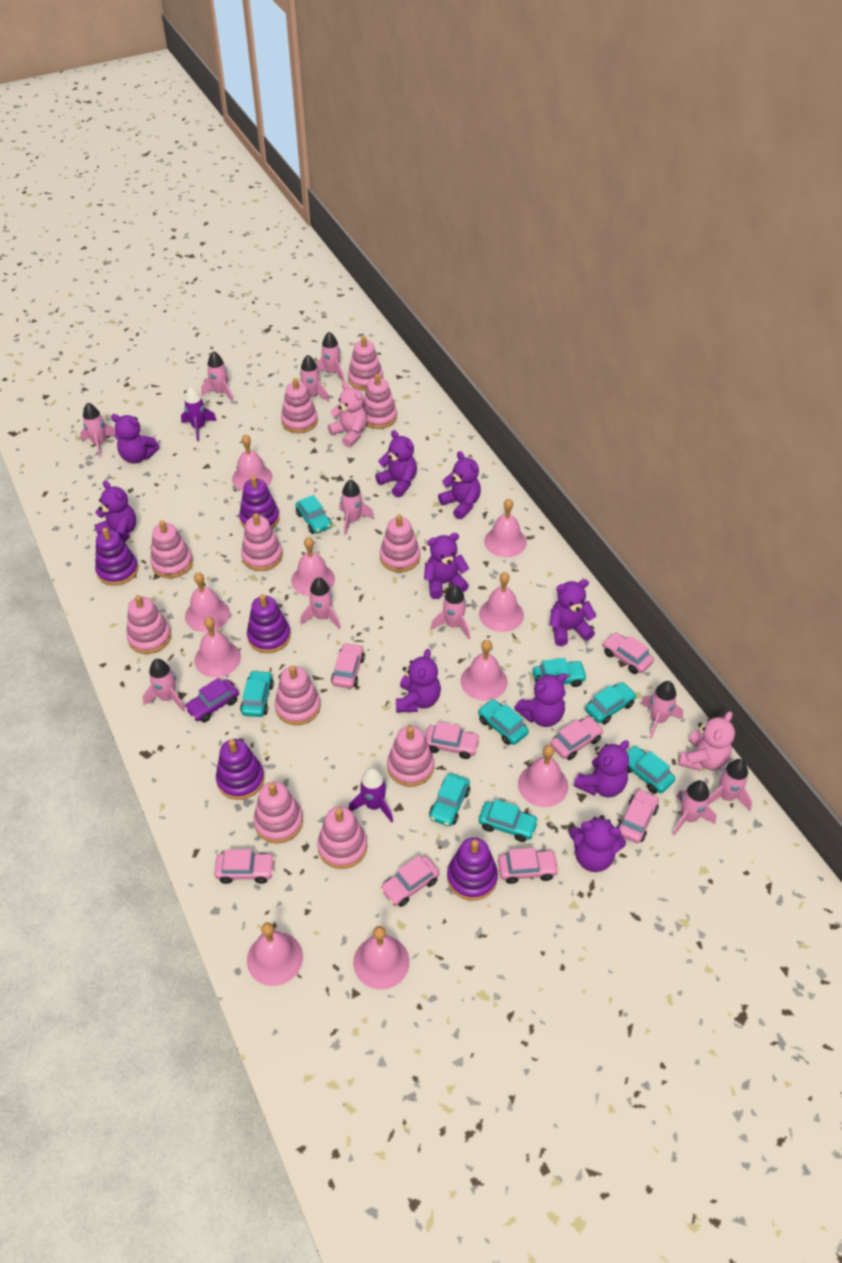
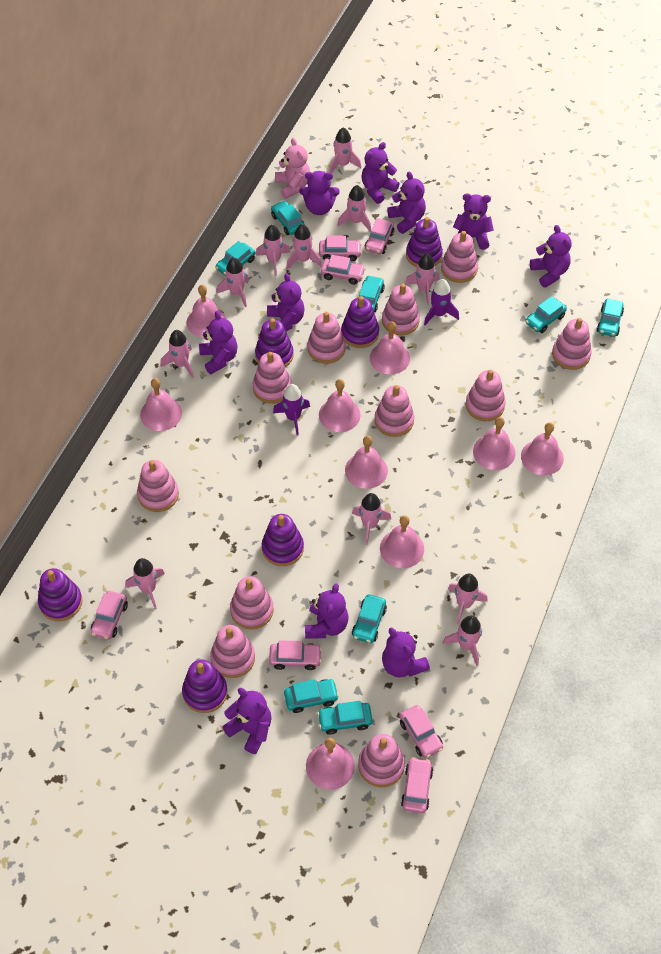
pink bell: 10 -> 9
pink car: 8 -> 7
pink teddy bear: 2 -> 1
purple car: 1 -> 0
purple stacking toy: 5 -> 6

